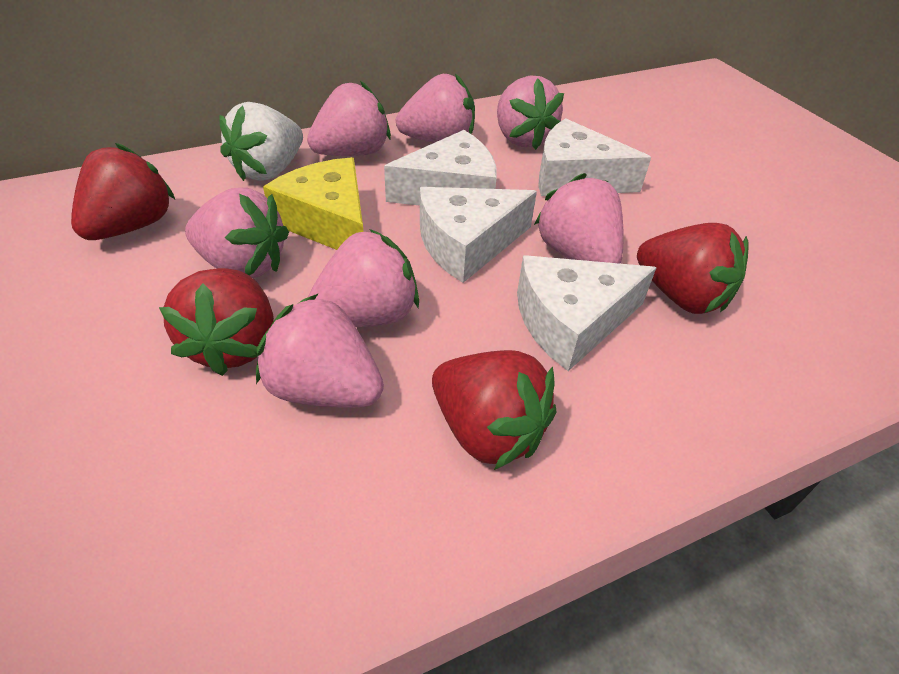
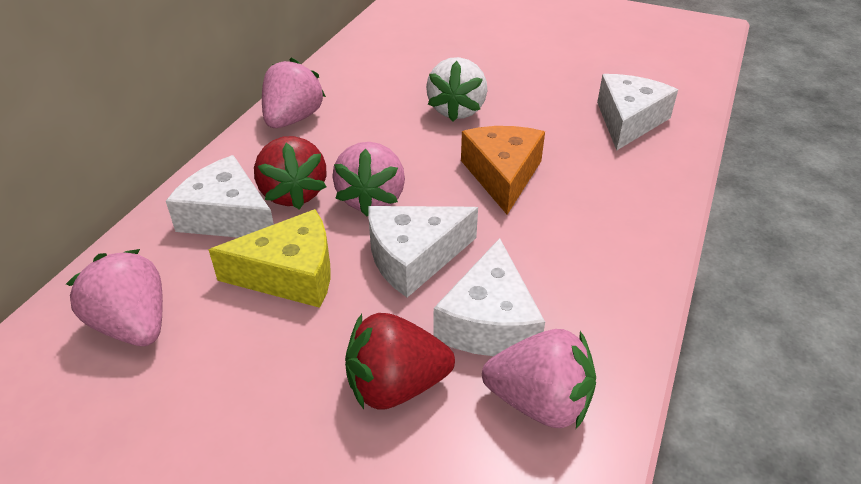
orange cheese: 0 -> 1
pink strawberry: 7 -> 4
red strawberry: 4 -> 2

